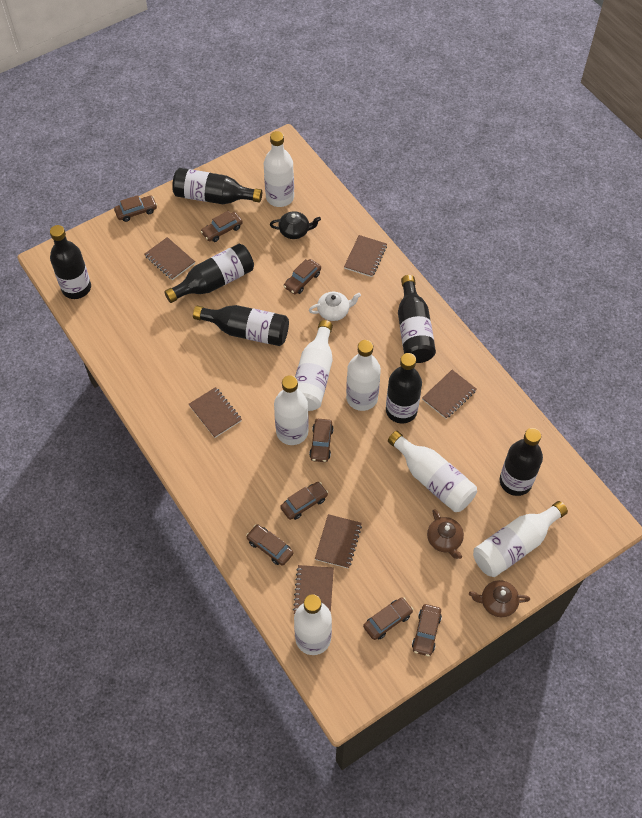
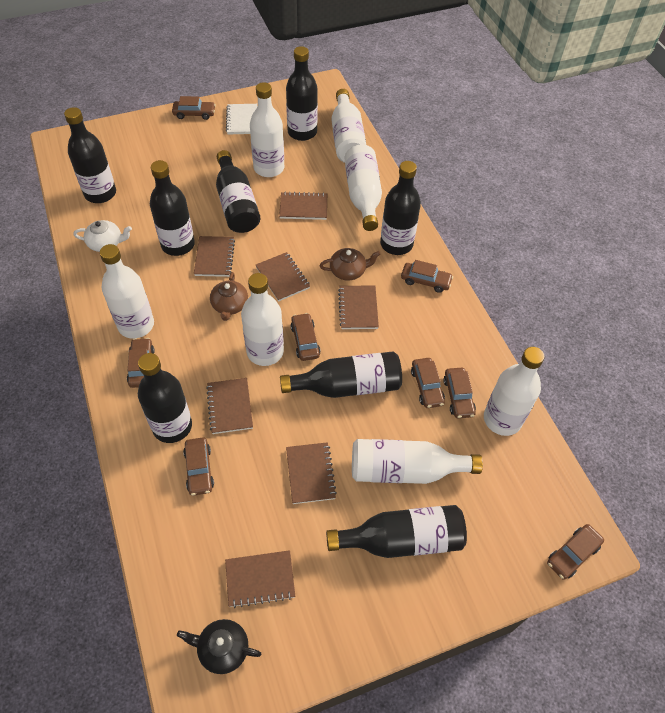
black bottle: 7 -> 8
brown notebook: 6 -> 7
white notebook: 0 -> 1

